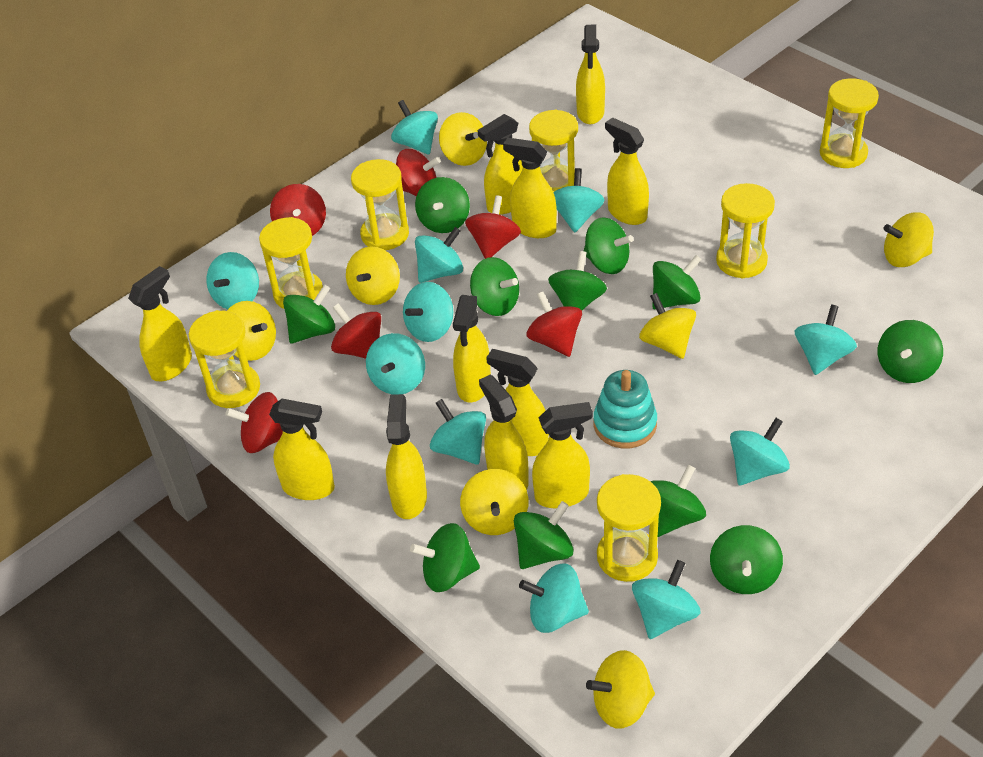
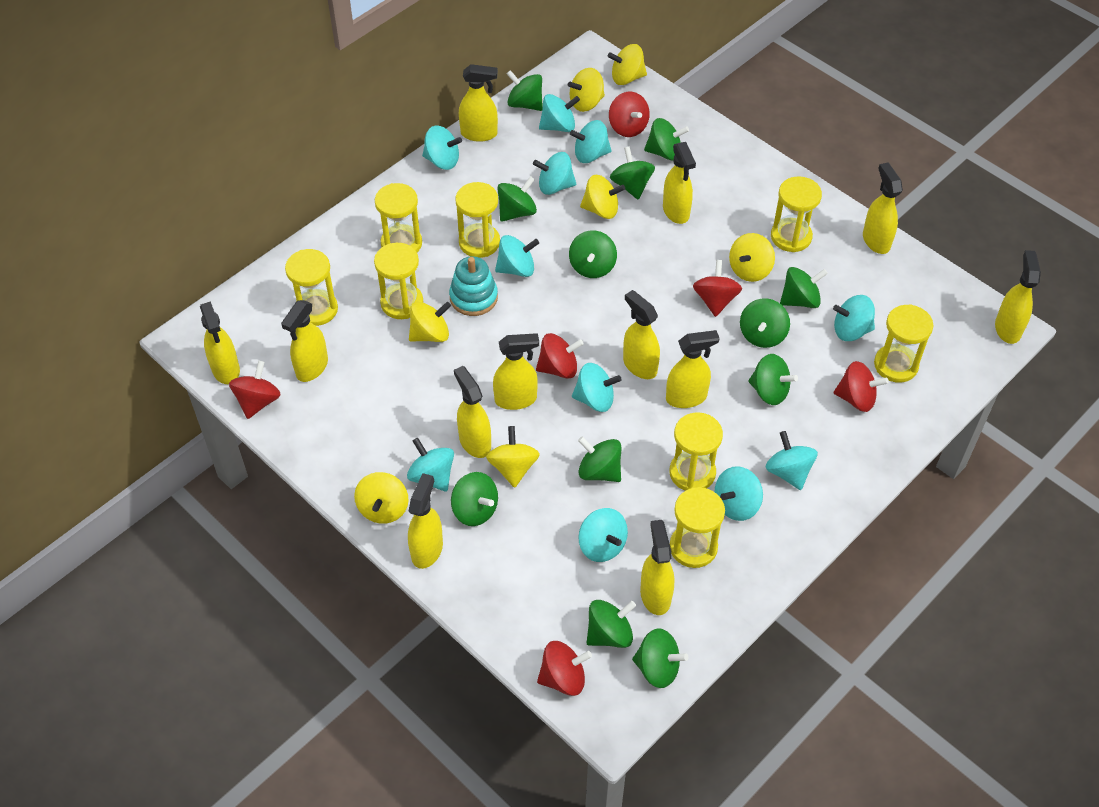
green spinning top: 11 -> 12
yellow hourglass: 7 -> 8
yellow spray bottle: 11 -> 12

